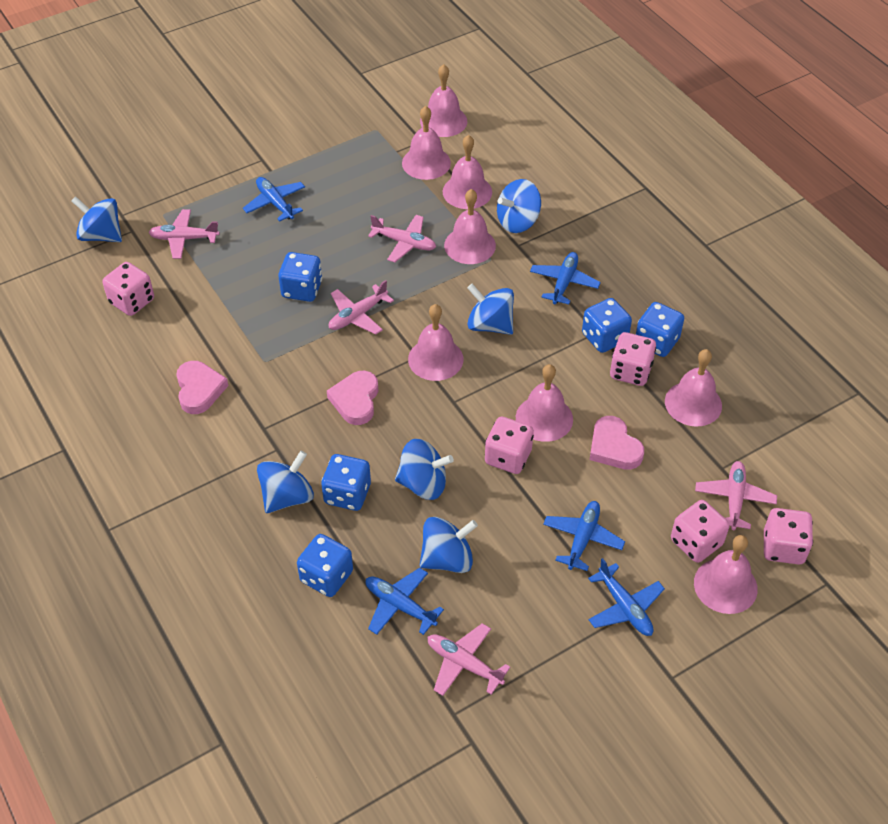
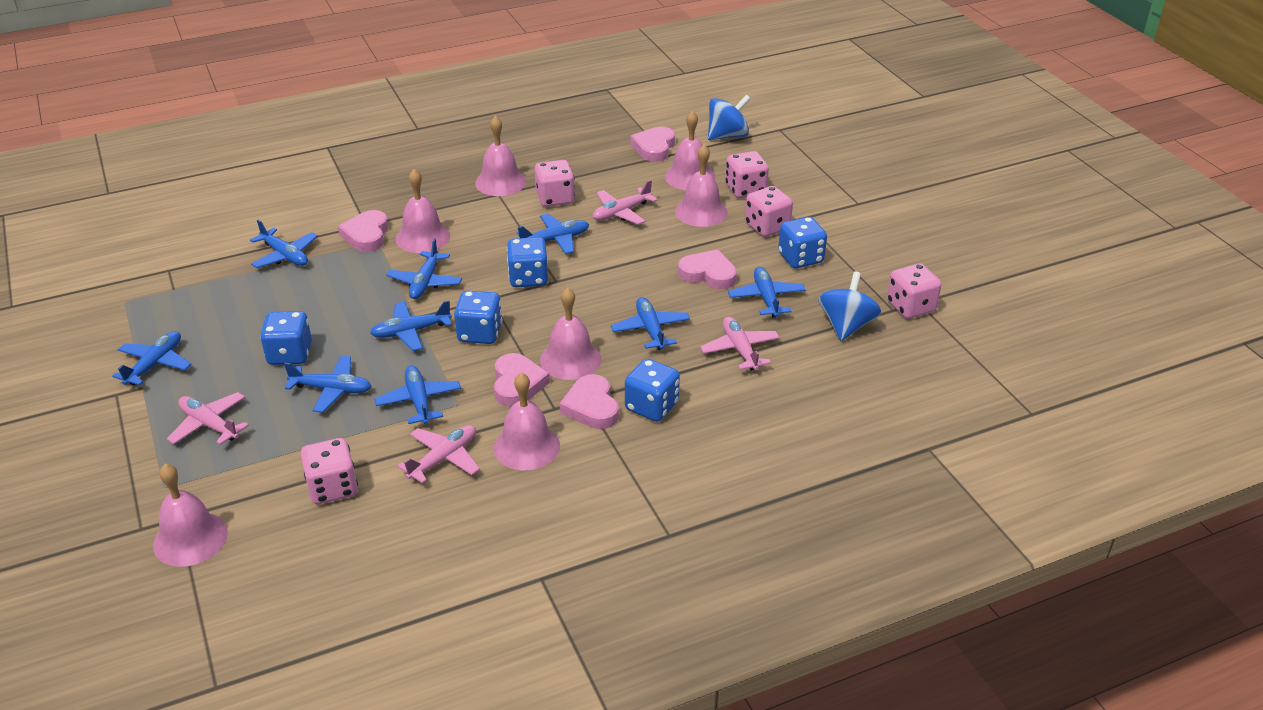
blue plane: 5 -> 9
blue spinning top: 6 -> 2
pink bell: 8 -> 7
pink heart: 3 -> 5
pink plane: 5 -> 4

